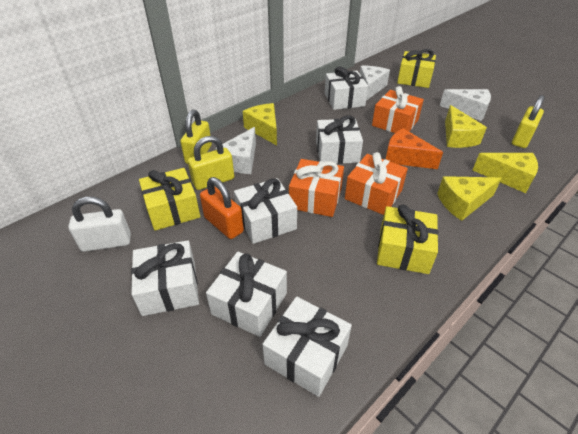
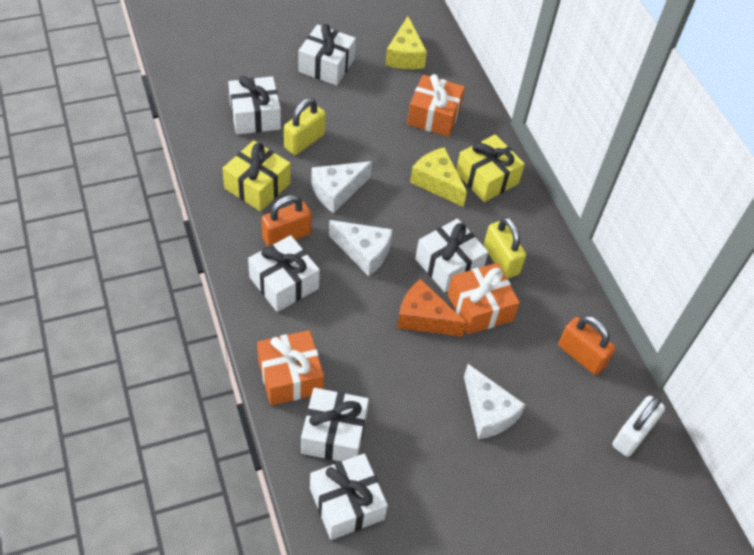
orange padlock: 1 -> 2
yellow cheese: 4 -> 2
yellow gift: 3 -> 2
yellow padlock: 3 -> 2

